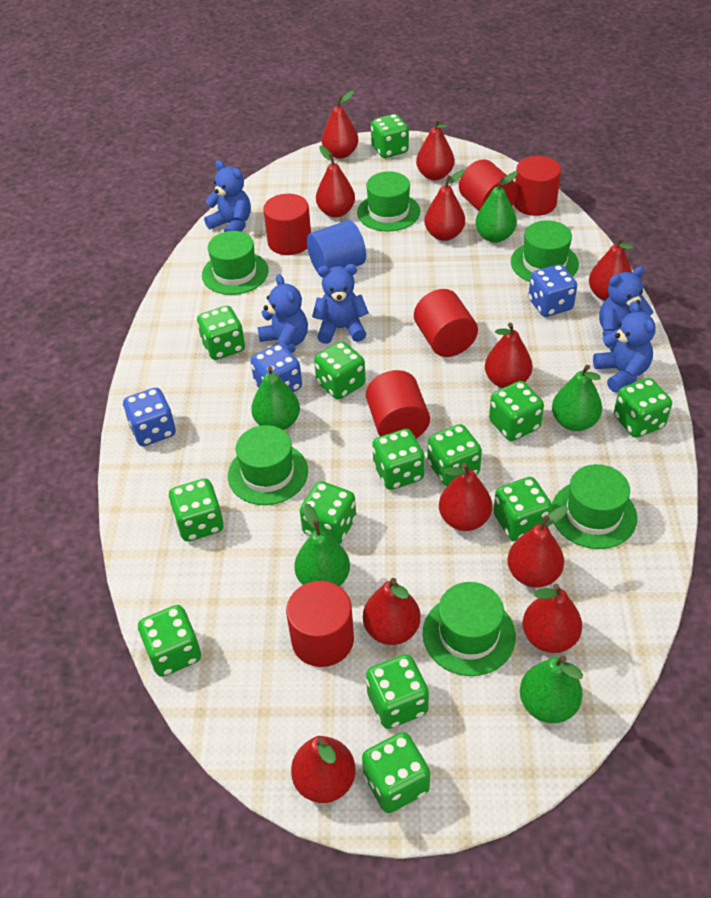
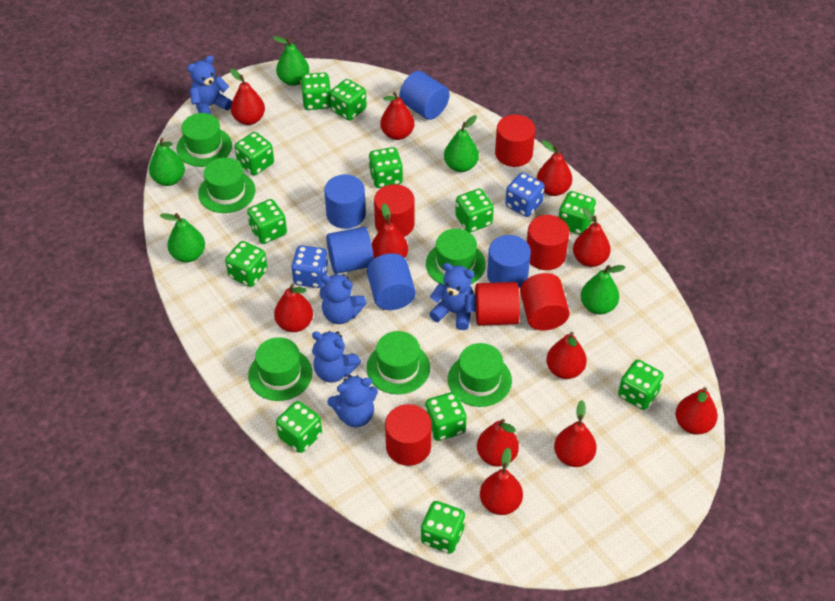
blue cylinder: 1 -> 5
blue dice: 3 -> 2
green dice: 13 -> 12

